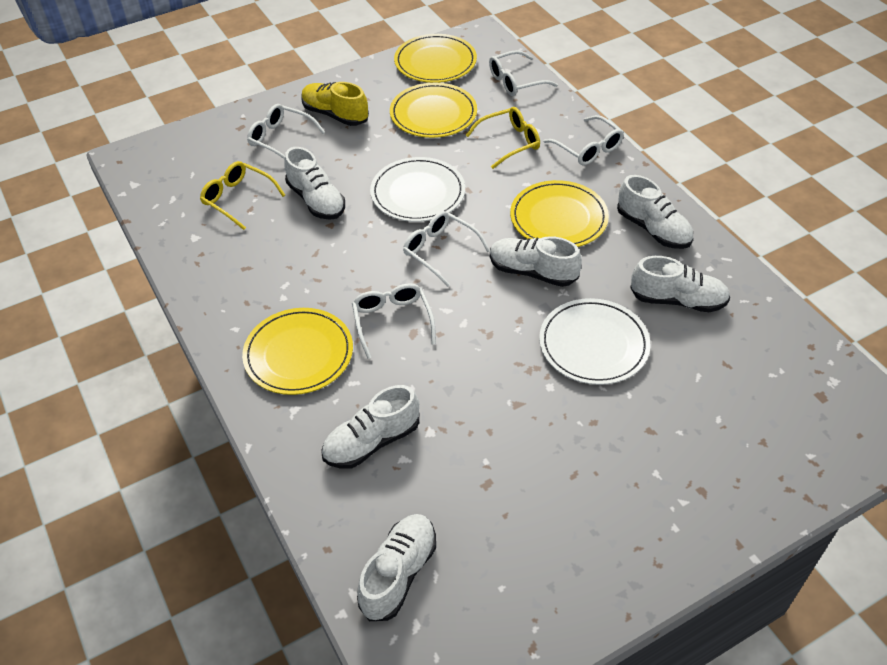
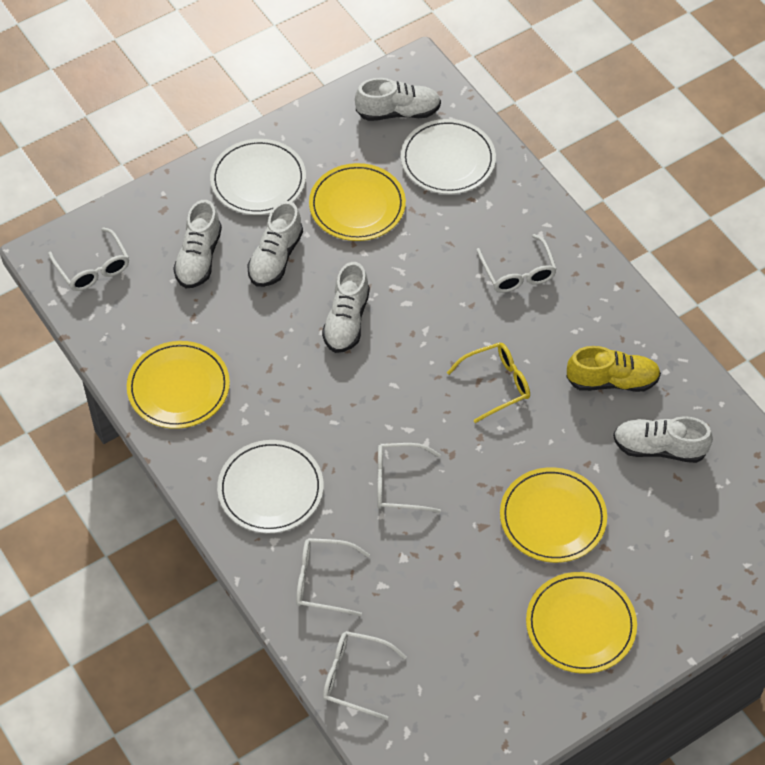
white plate: 2 -> 3
white shoe: 6 -> 5
yellow glasses: 2 -> 1

